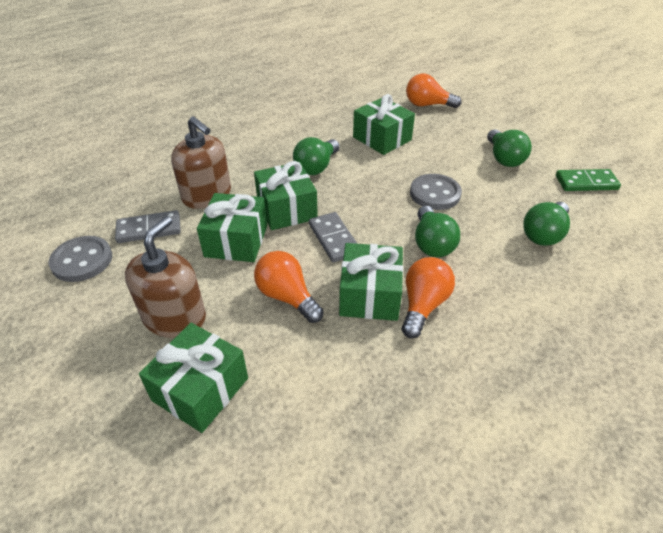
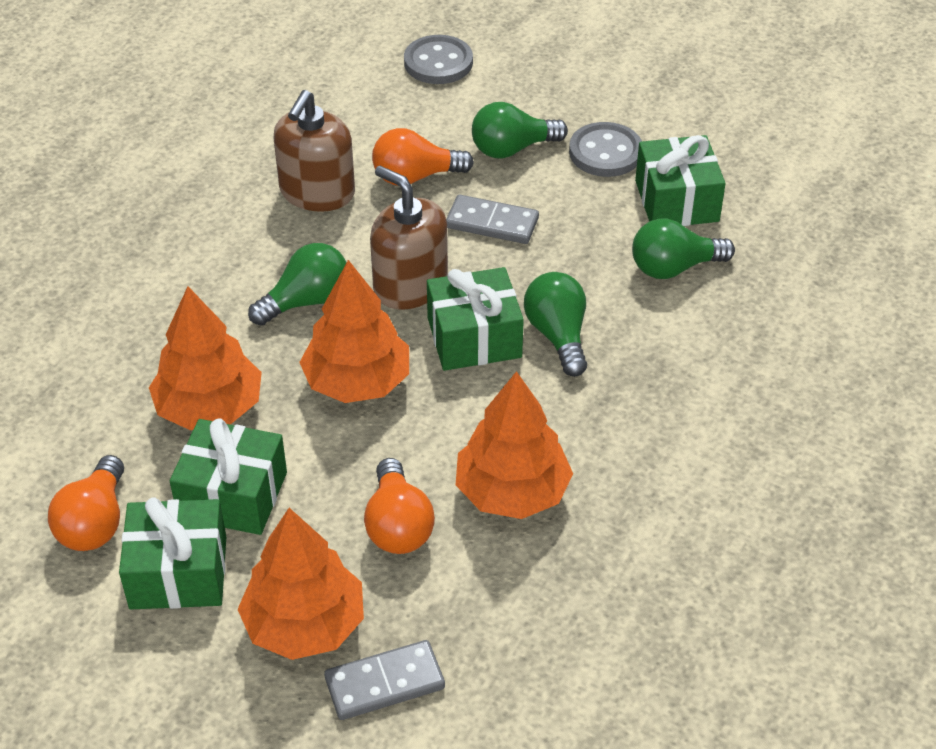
green domino: 1 -> 0
green gift: 5 -> 4
orange tree: 0 -> 4

